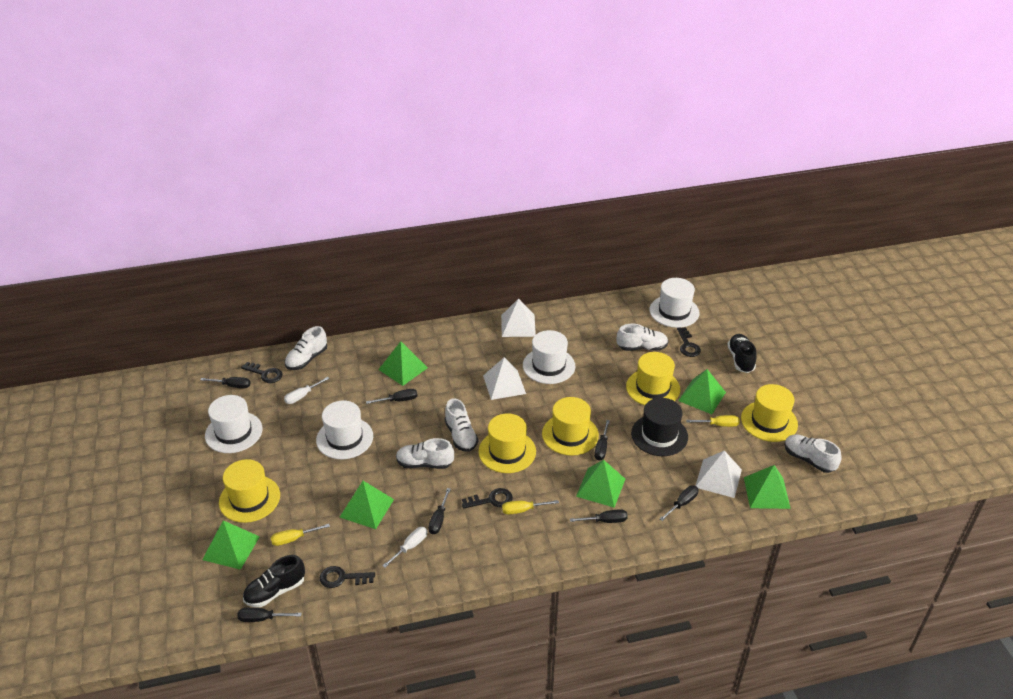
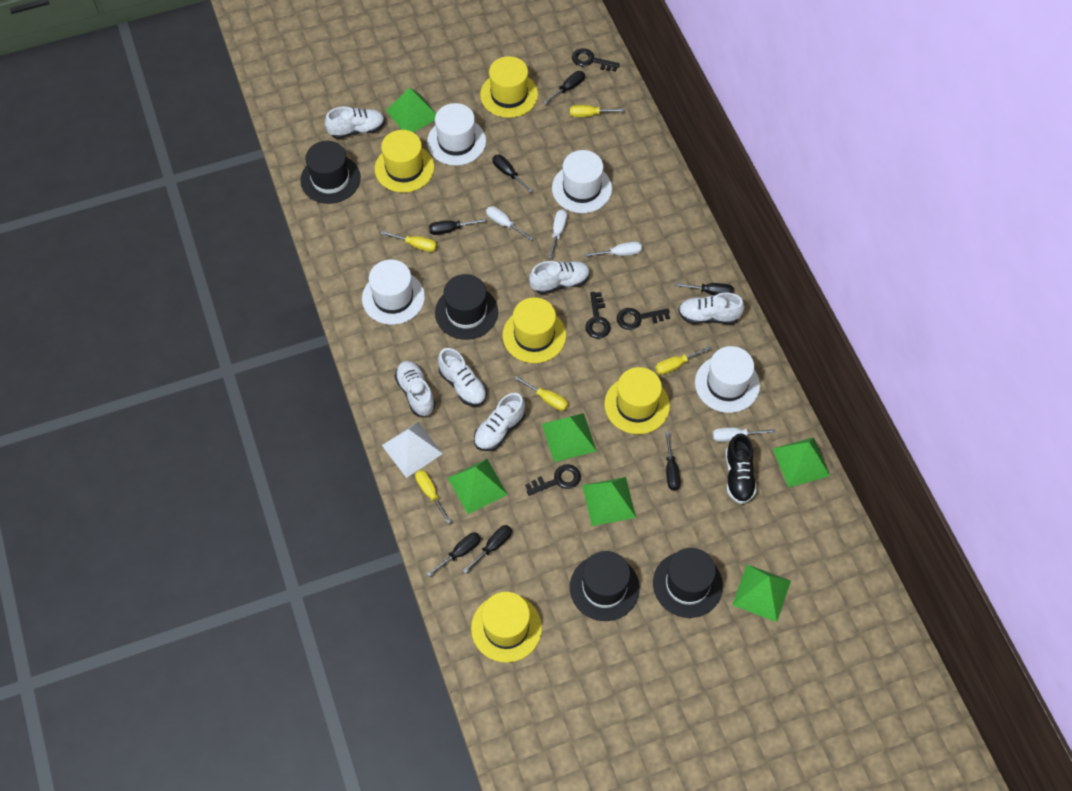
black hat: 1 -> 4
black shoe: 2 -> 1
white pyramid: 3 -> 1
white screwdriver: 2 -> 4
white shoe: 5 -> 6
yellow screwdriver: 3 -> 5

